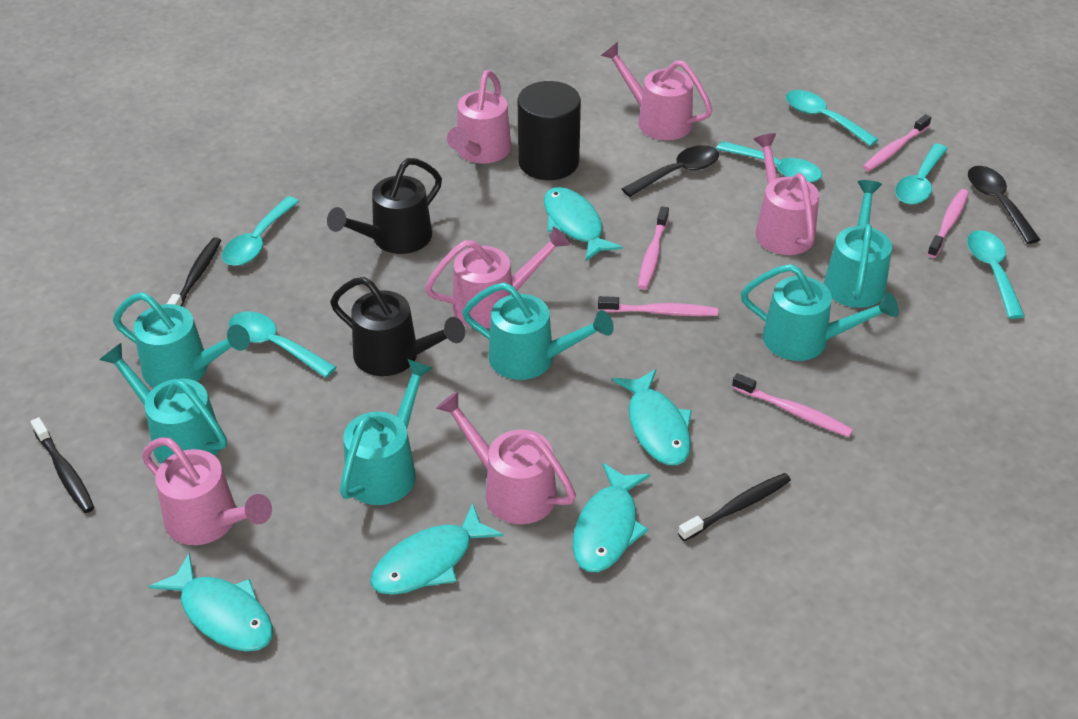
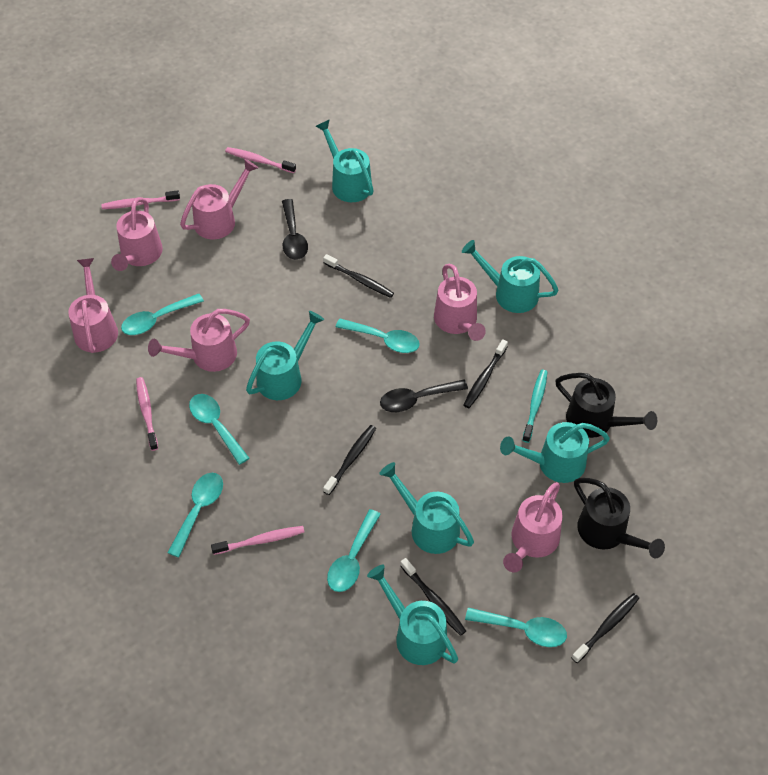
black cylinder: 1 -> 0
black toothbrush: 3 -> 5
pink toothbrush: 5 -> 4
turquoise fish: 5 -> 0
turquoise toothbrush: 0 -> 1

